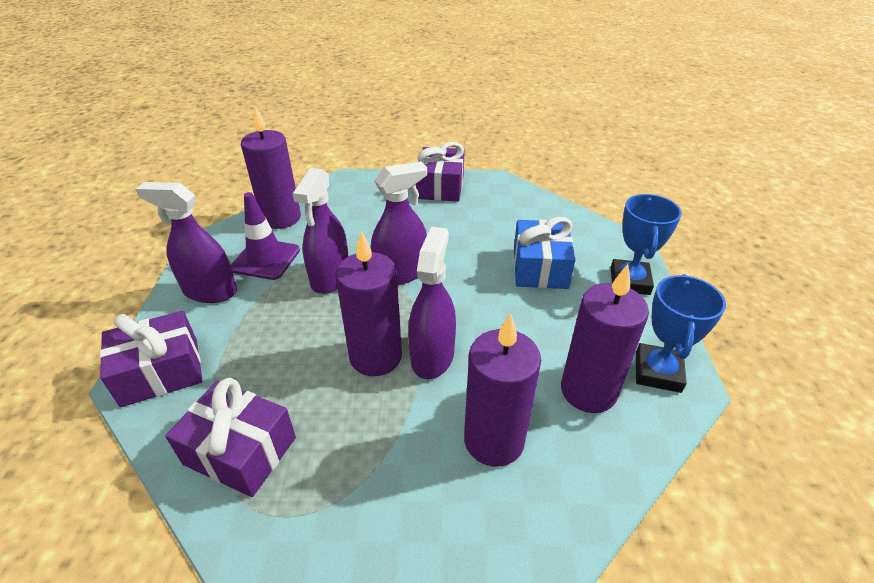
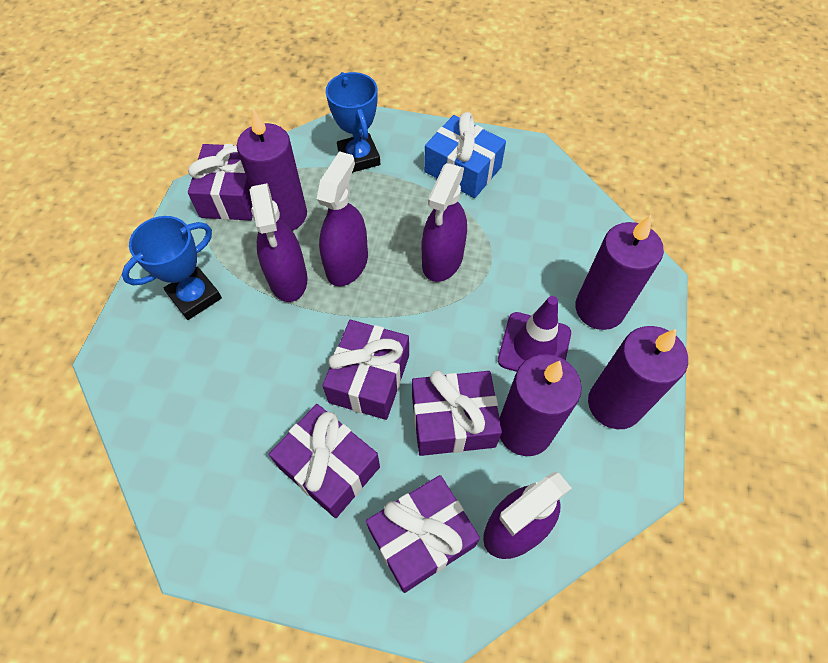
purple gift: 3 -> 5

